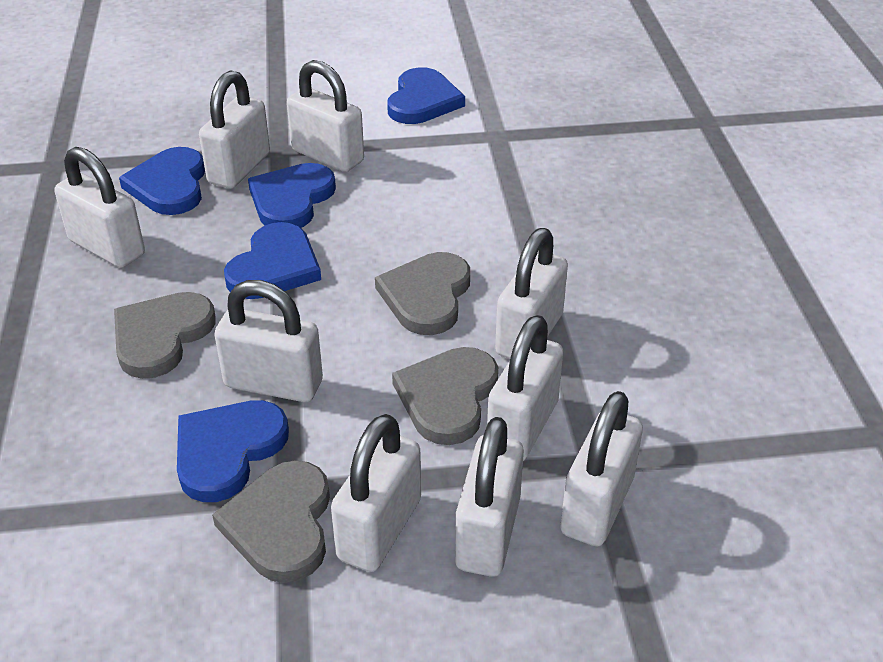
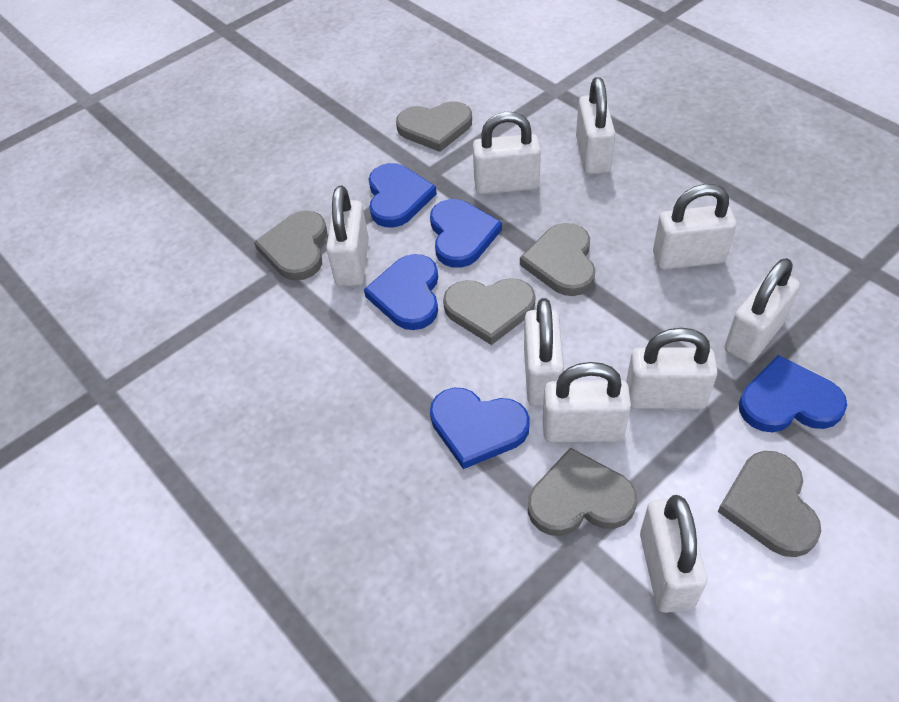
grey heart: 4 -> 6

